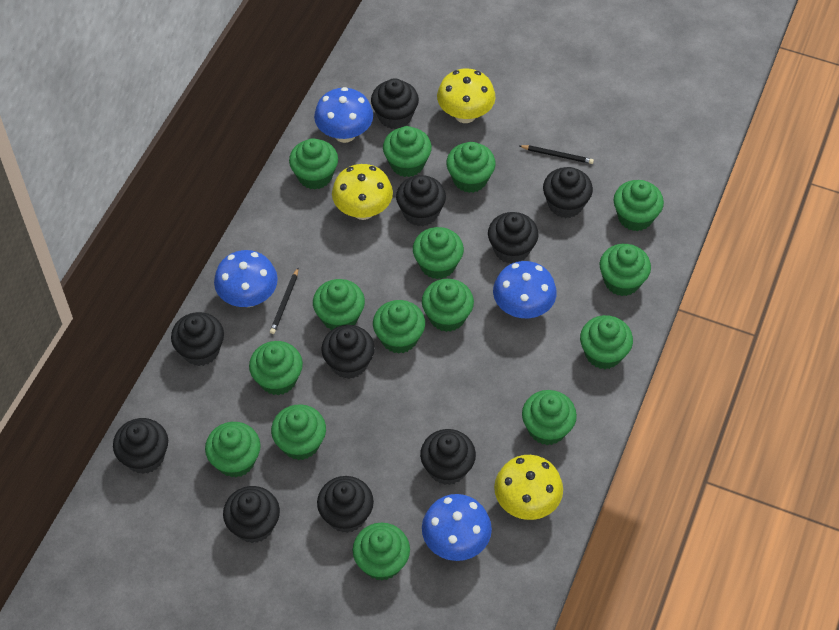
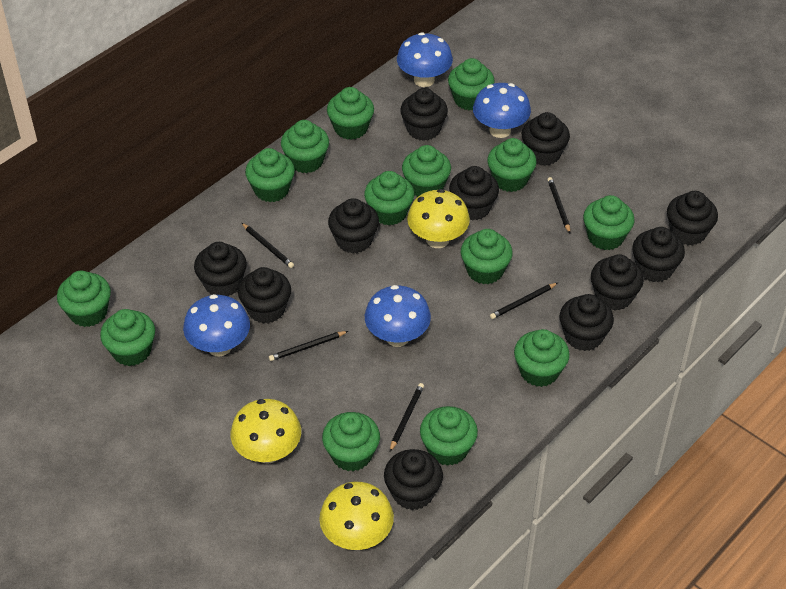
black cupcake: 10 -> 11
black pencil: 2 -> 5
green cupcake: 15 -> 14

